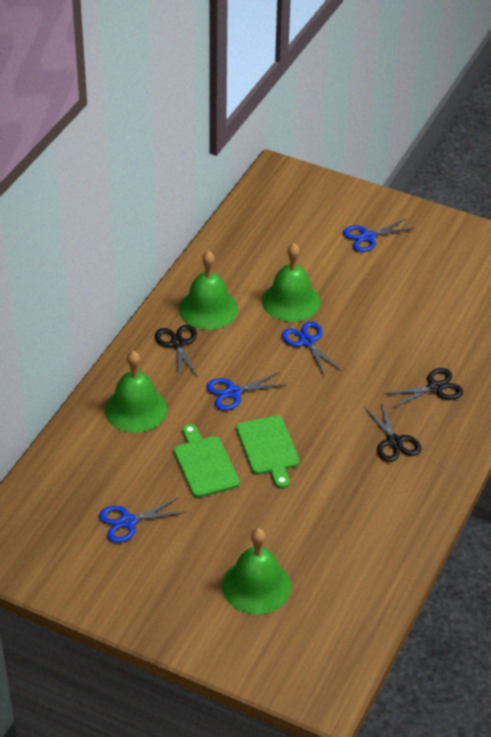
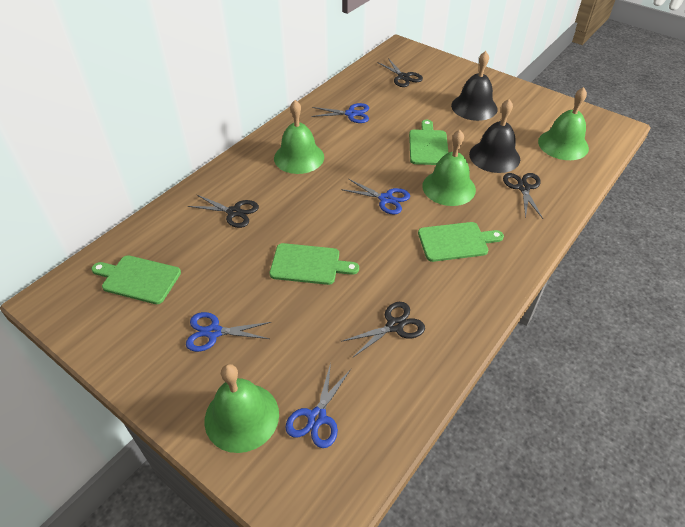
black bell: 0 -> 2
black scissors: 3 -> 4
green cutting board: 2 -> 4

